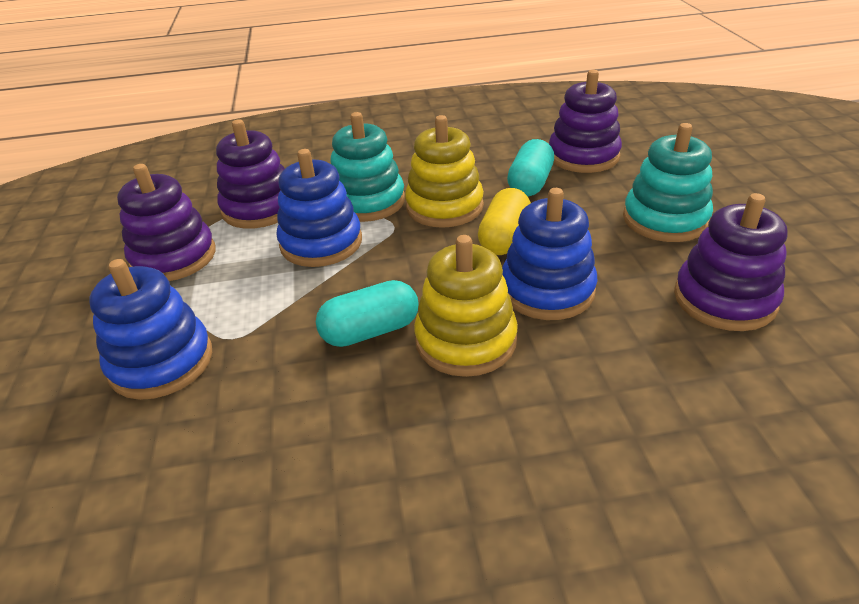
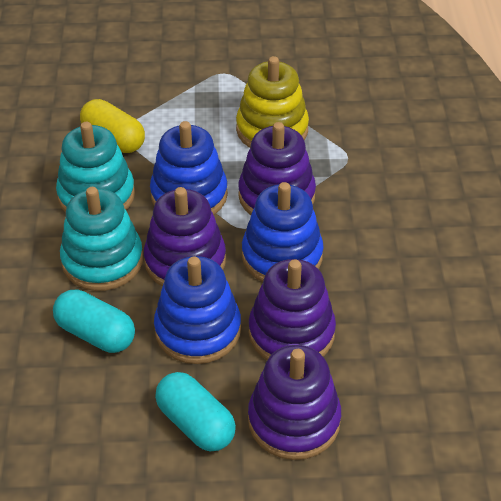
yellow stacking toy: 2 -> 1

